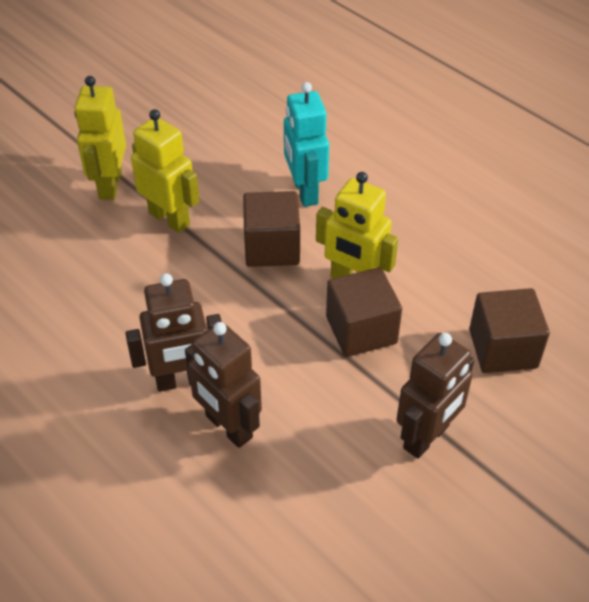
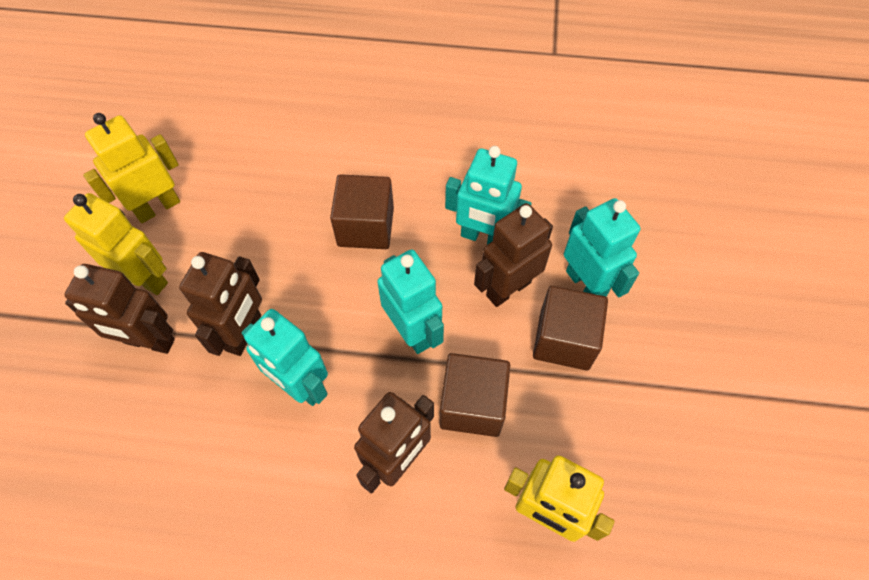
brown robot: 3 -> 4
turquoise robot: 1 -> 4

